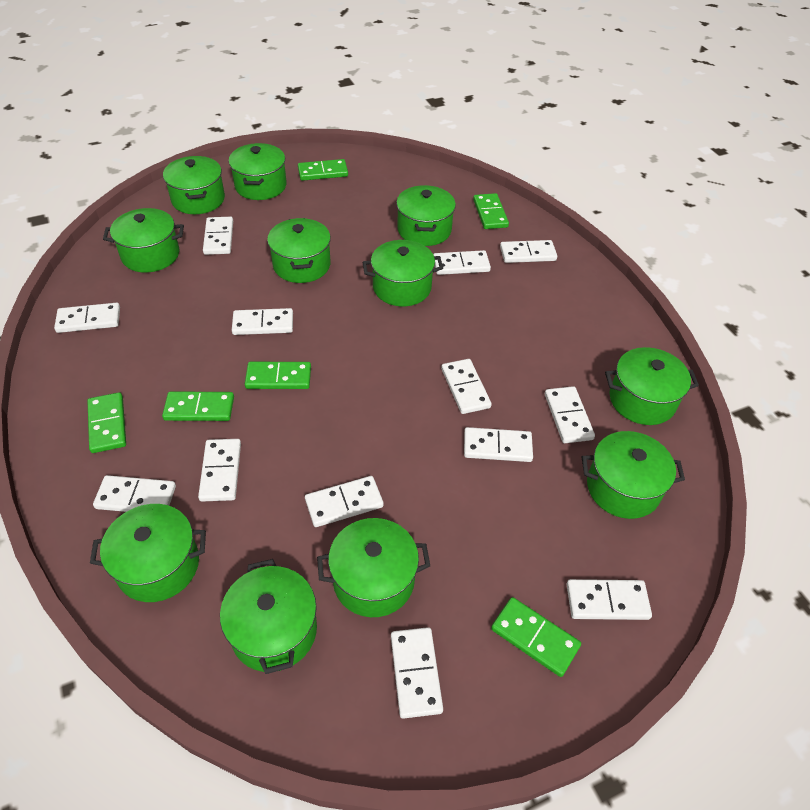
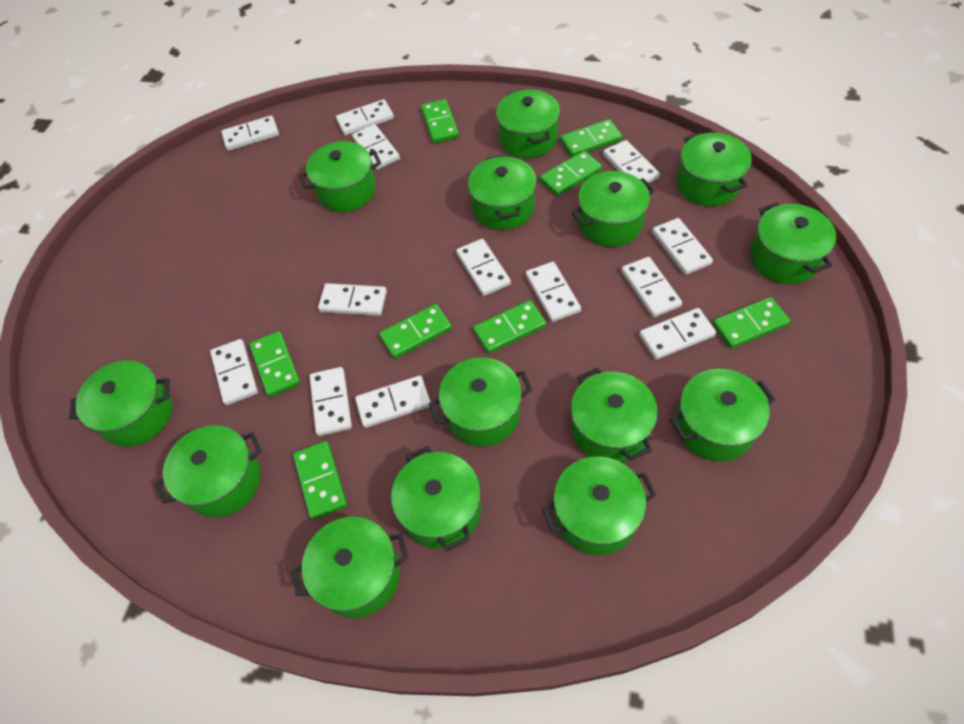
green domino: 6 -> 8
green pot: 11 -> 14

